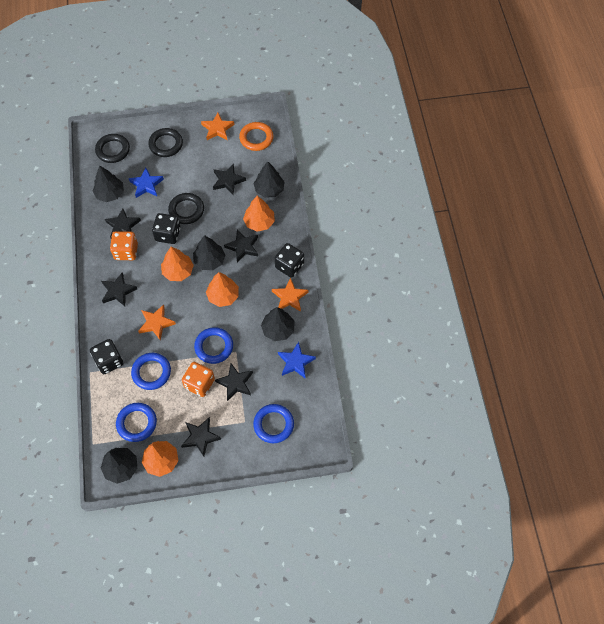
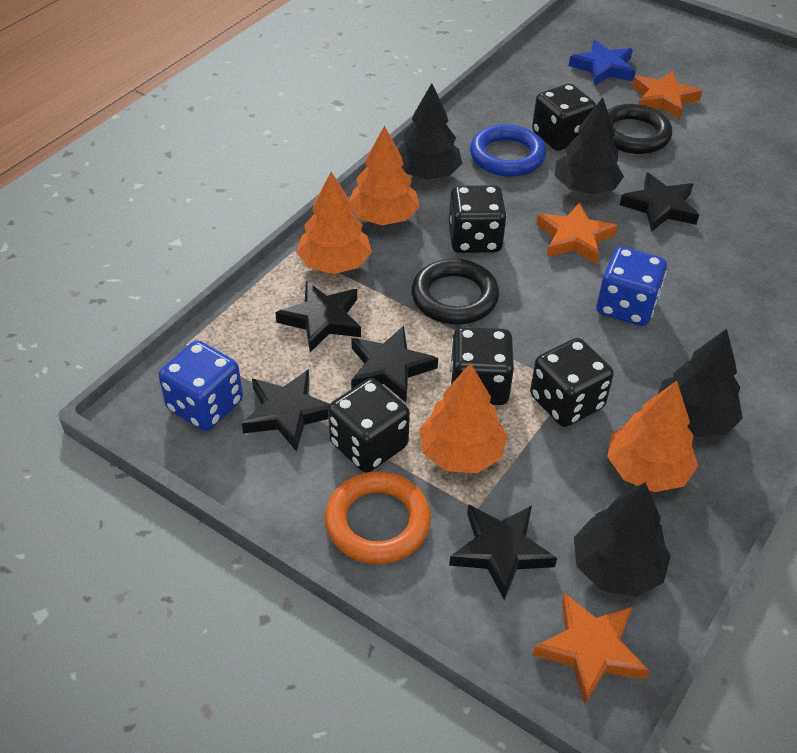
black dice: 3 -> 5
black ring: 3 -> 2
black star: 6 -> 5
black tree: 5 -> 4
blue dice: 0 -> 2
blue ring: 4 -> 1
blue star: 2 -> 1
orange dice: 2 -> 0

